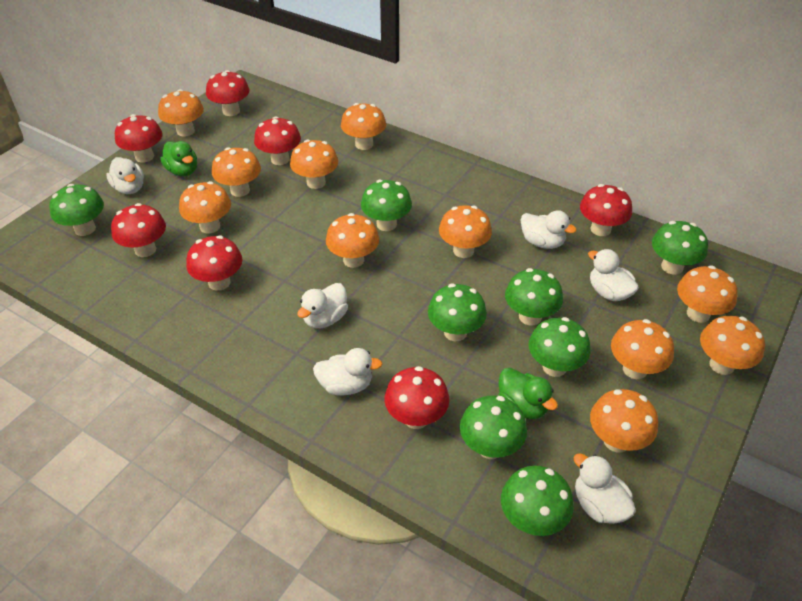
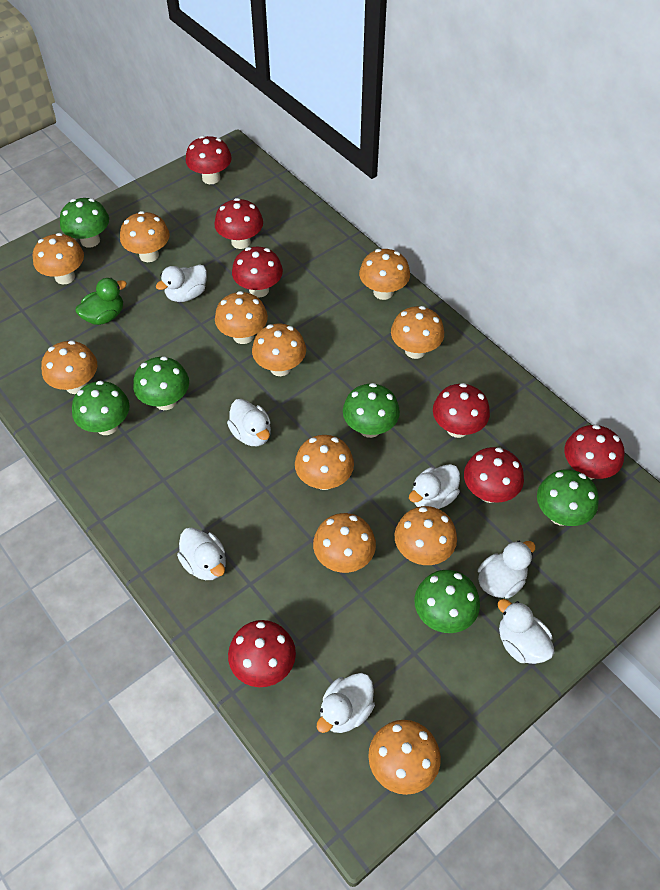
green duck: 2 -> 1
green mushroom: 8 -> 6
white duck: 6 -> 7

